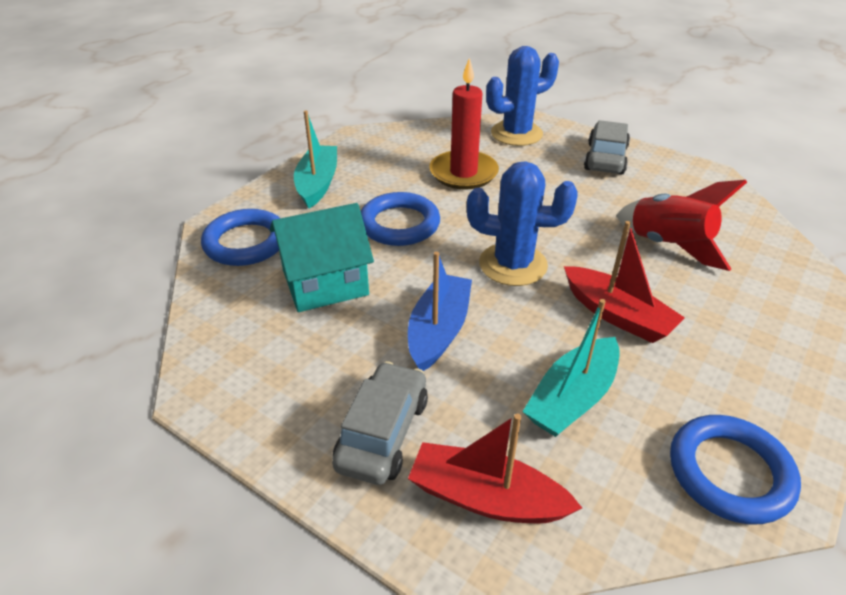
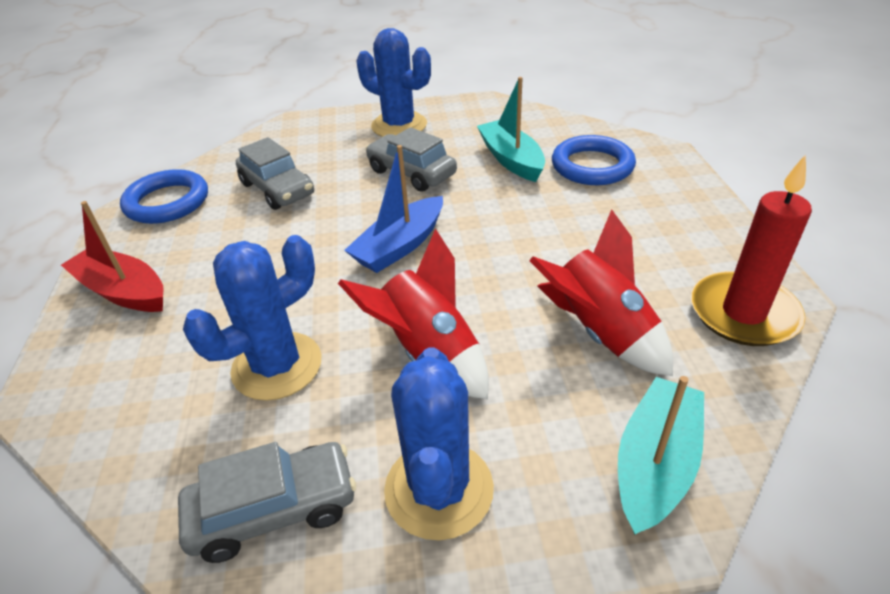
blue cactus: 2 -> 3
blue ring: 3 -> 2
grey car: 2 -> 3
red boat: 2 -> 1
red rocket: 1 -> 2
turquoise house: 1 -> 0

